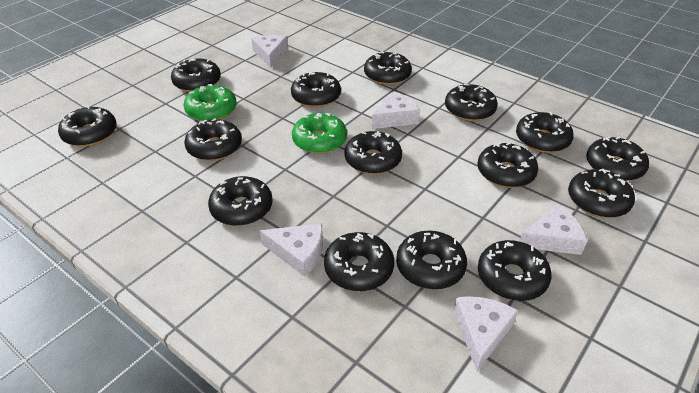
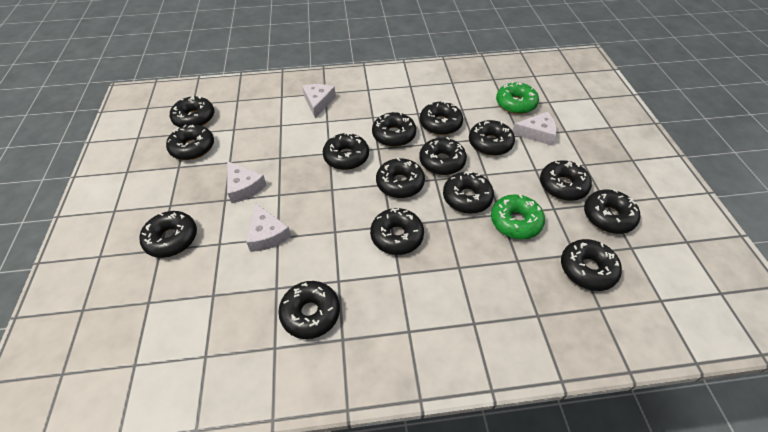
white cheese: 5 -> 4

